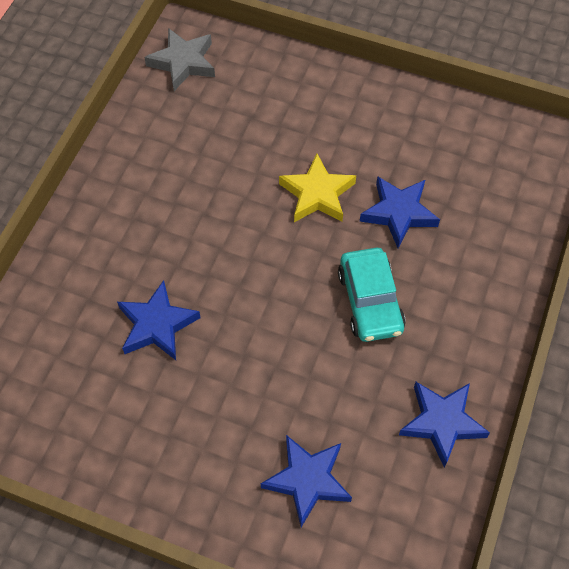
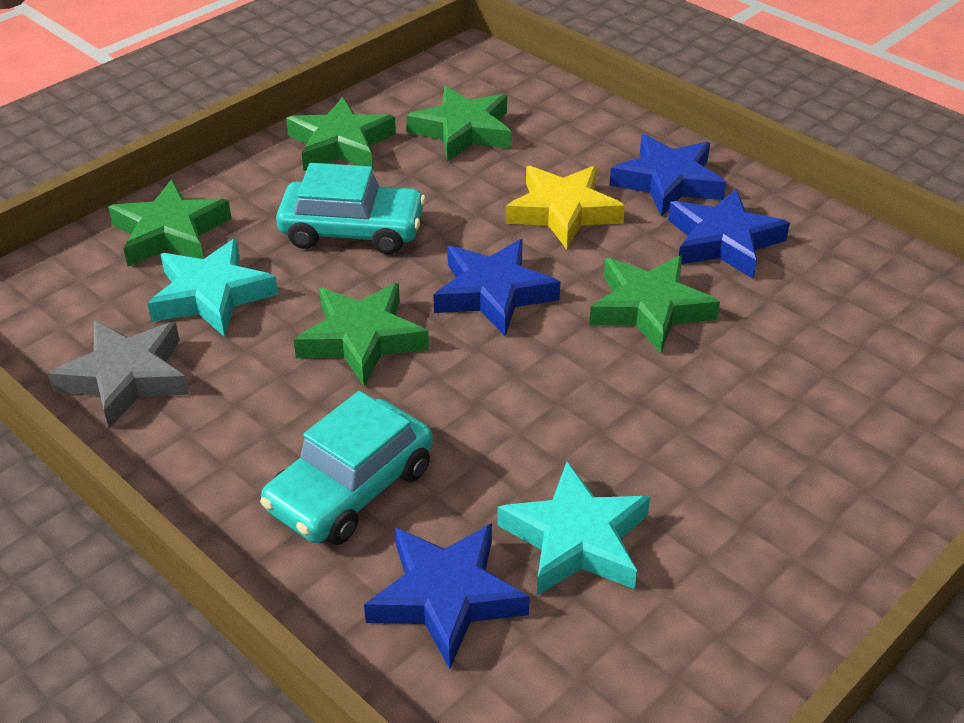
green star: 0 -> 5
turquoise car: 1 -> 2
turquoise star: 0 -> 2

